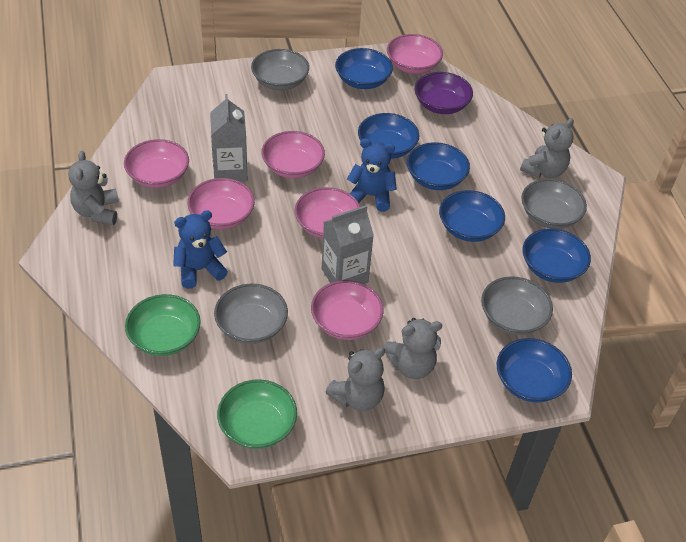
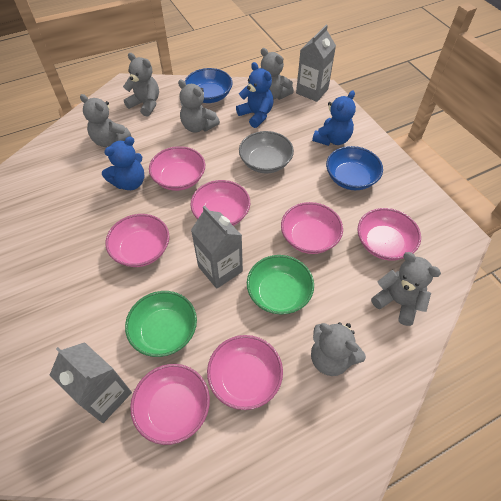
blue bowl: 6 -> 2
blue teddy bear: 2 -> 3
grey bowl: 4 -> 1
grey carton: 2 -> 3
grey teddy bear: 4 -> 6
pink bowl: 6 -> 7
purple bowl: 1 -> 0

